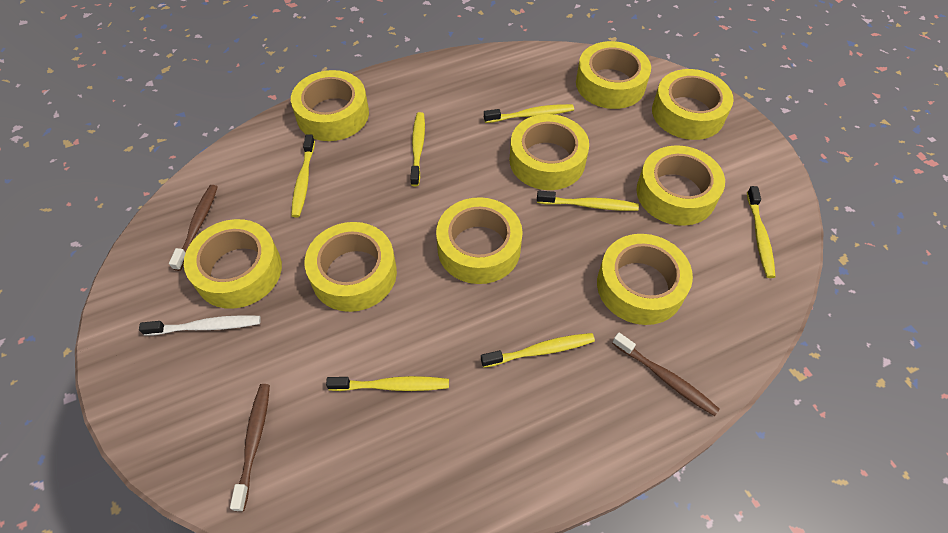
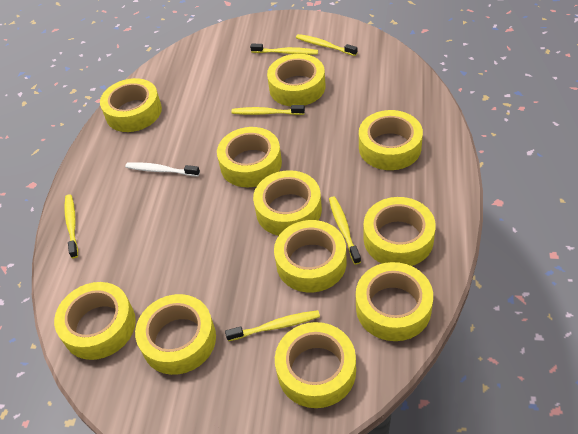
brown toothbrush: 3 -> 0
yellow tape: 9 -> 11
yellow toothbrush: 7 -> 6

